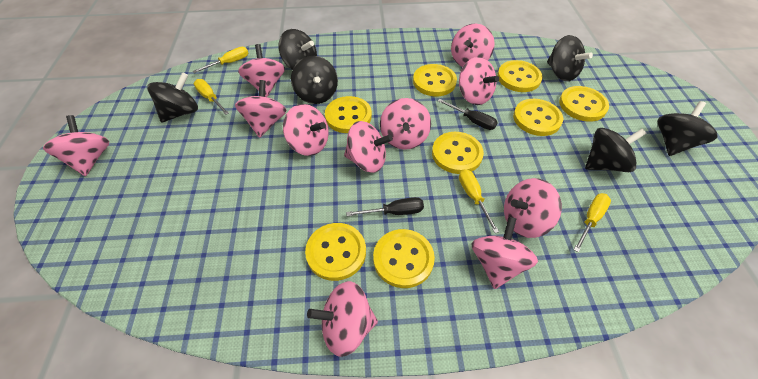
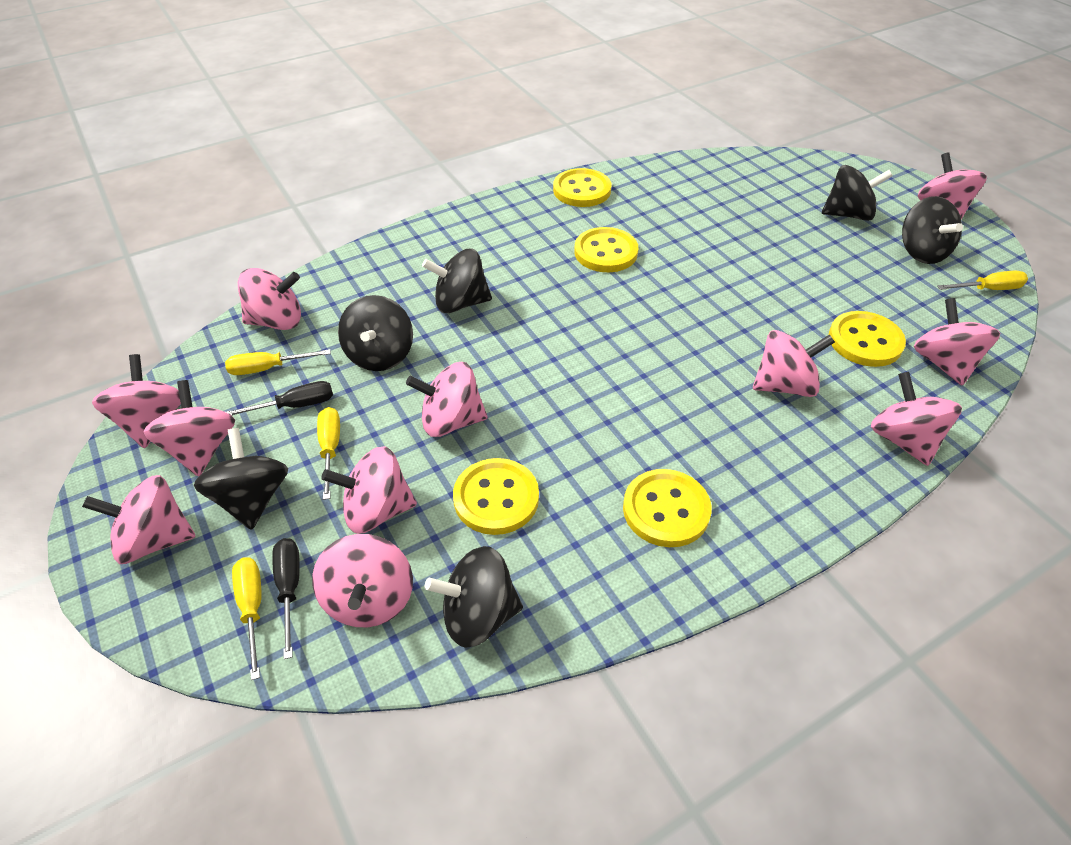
yellow button: 8 -> 5

